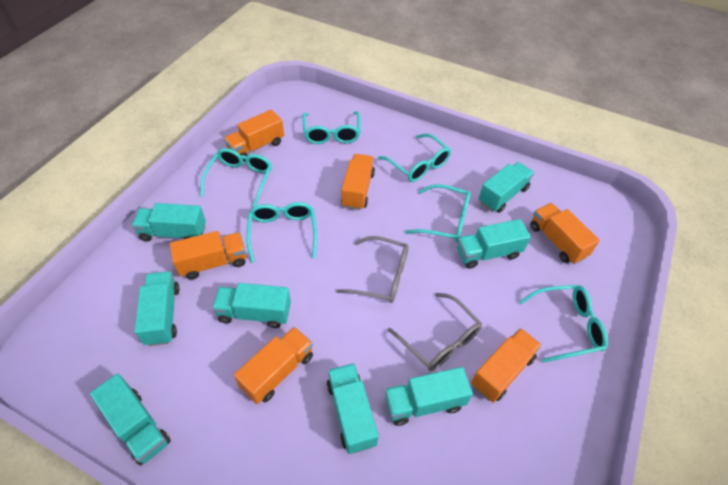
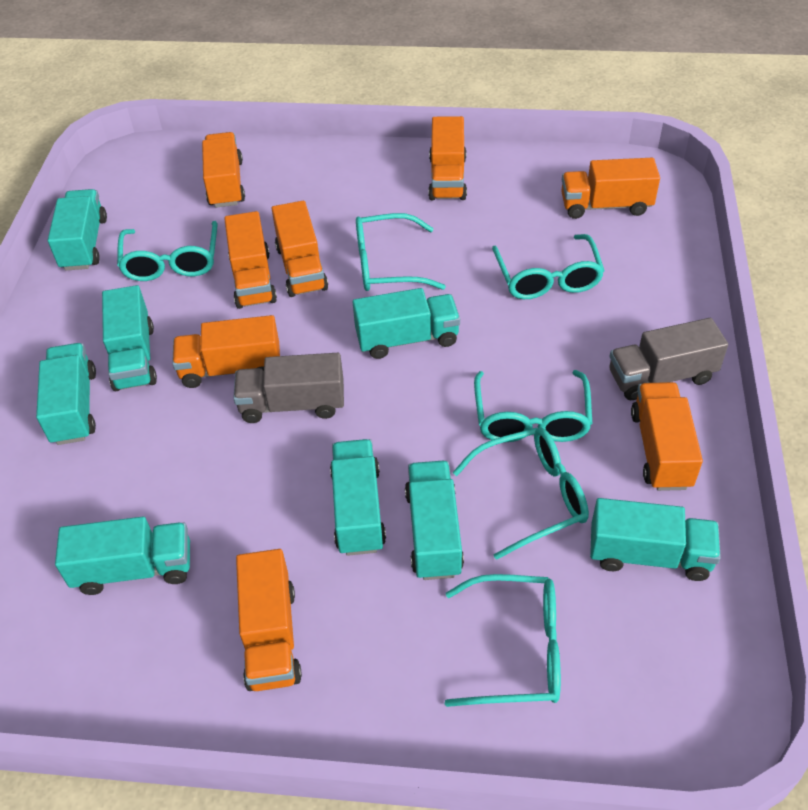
grey glasses: 2 -> 0
grey truck: 0 -> 2
orange truck: 6 -> 8

